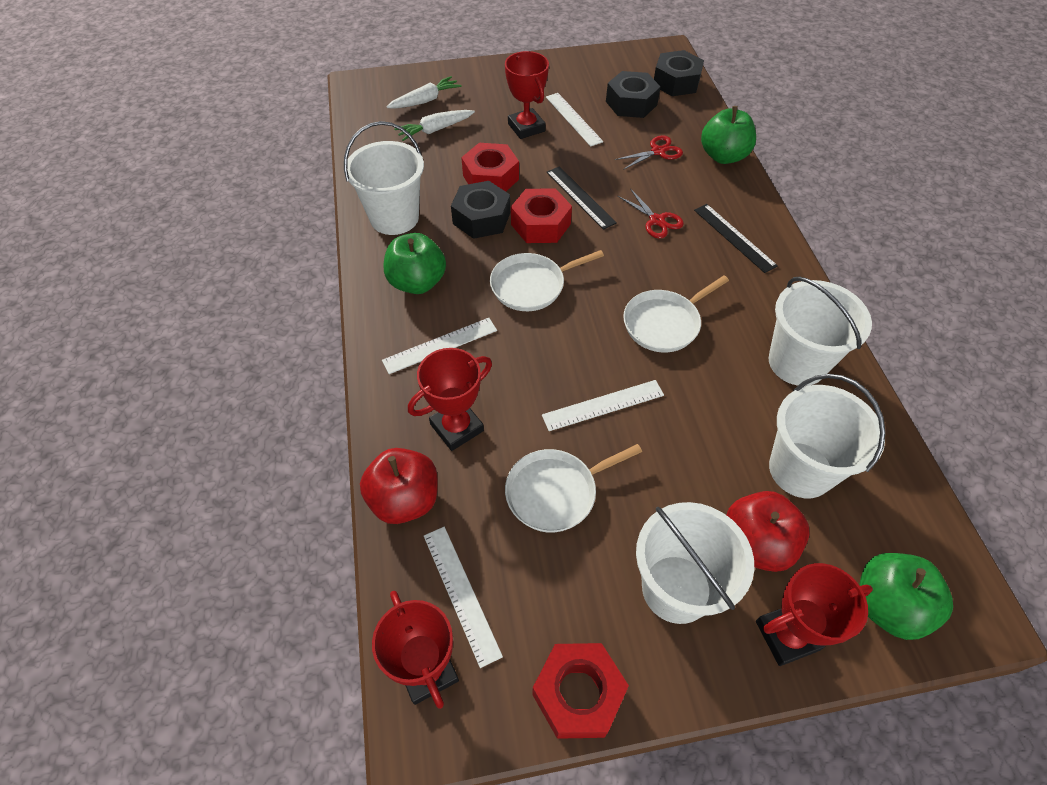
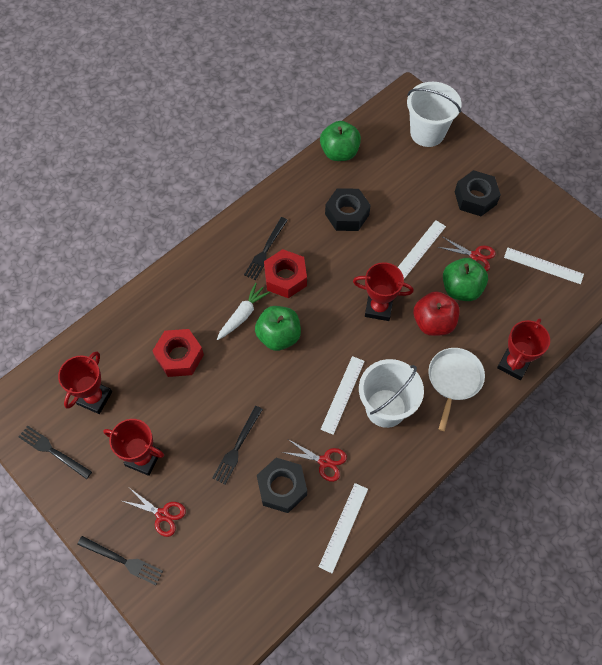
black fork: 0 -> 4
black ruler: 2 -> 0
red apple: 2 -> 1
red nut: 3 -> 2
red scissors: 2 -> 3
white bucket: 4 -> 2
white carrot: 2 -> 1
white pan: 3 -> 1

